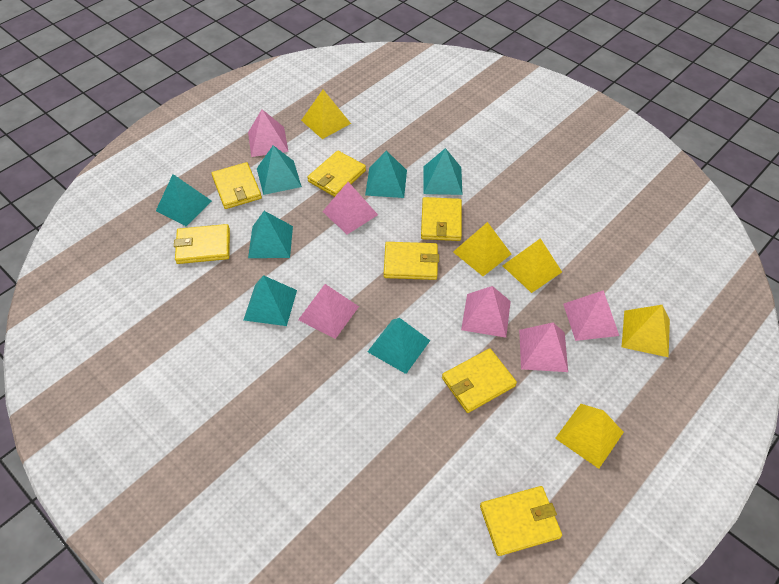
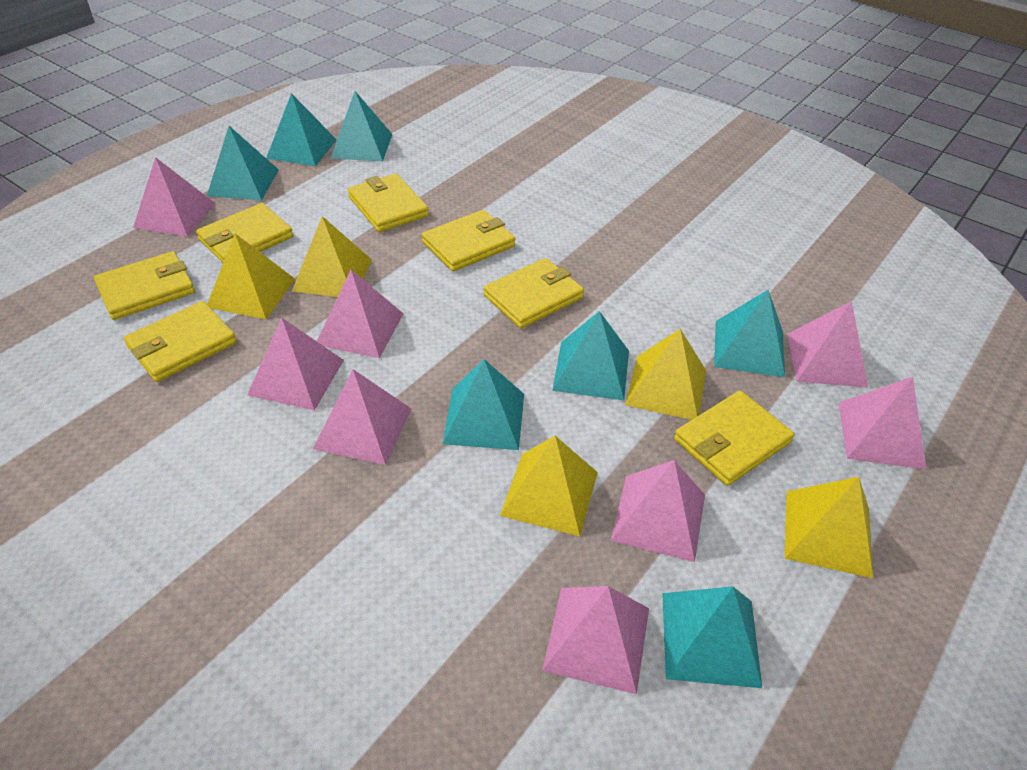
pink pyramid: 6 -> 8

